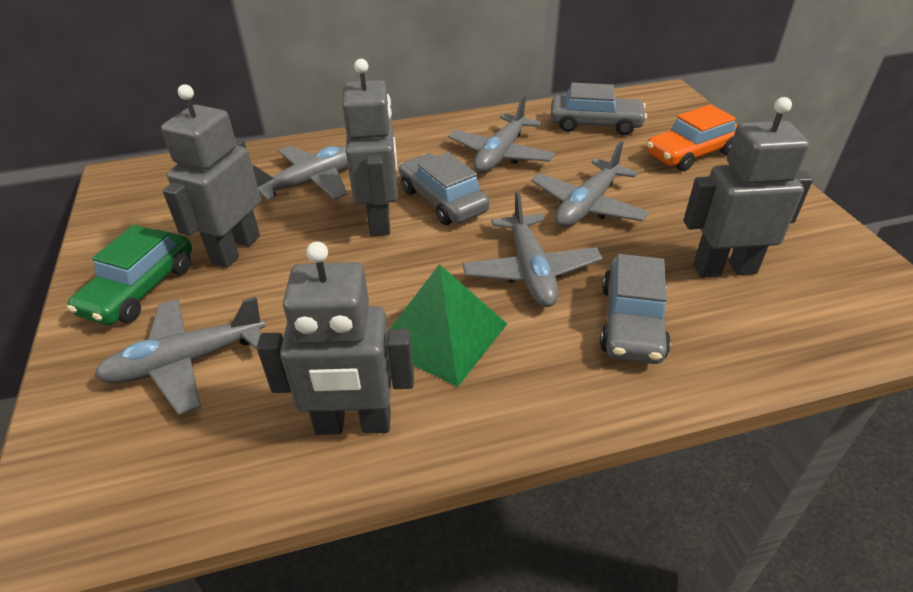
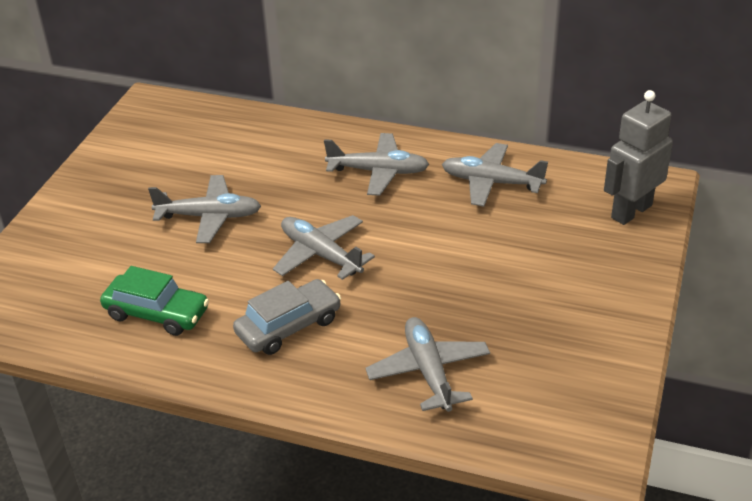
green pyramid: 1 -> 0
grey car: 3 -> 1
grey robot: 4 -> 1
orange car: 1 -> 0

